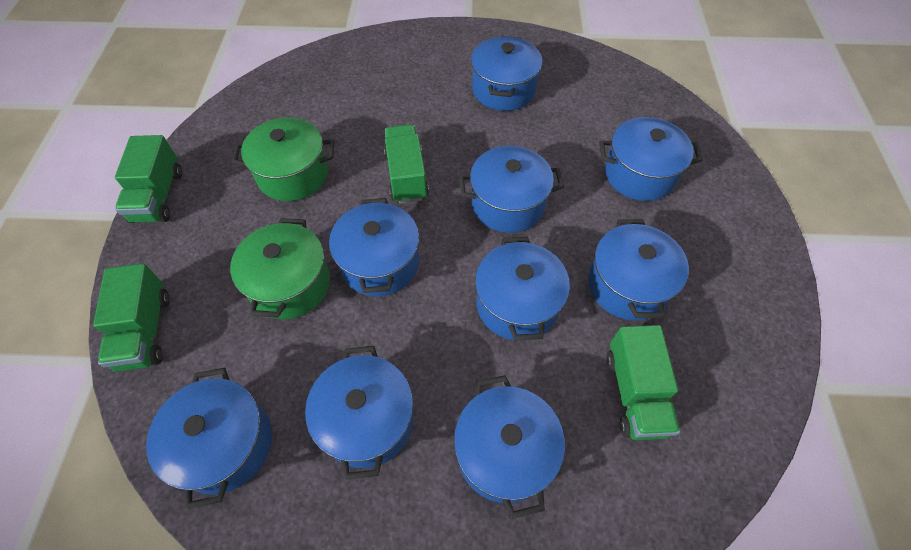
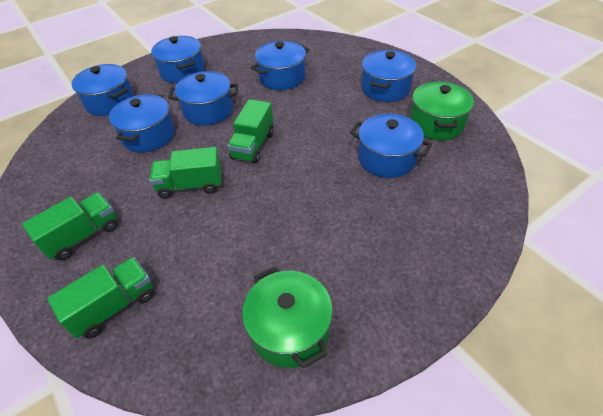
blue pot: 9 -> 7

